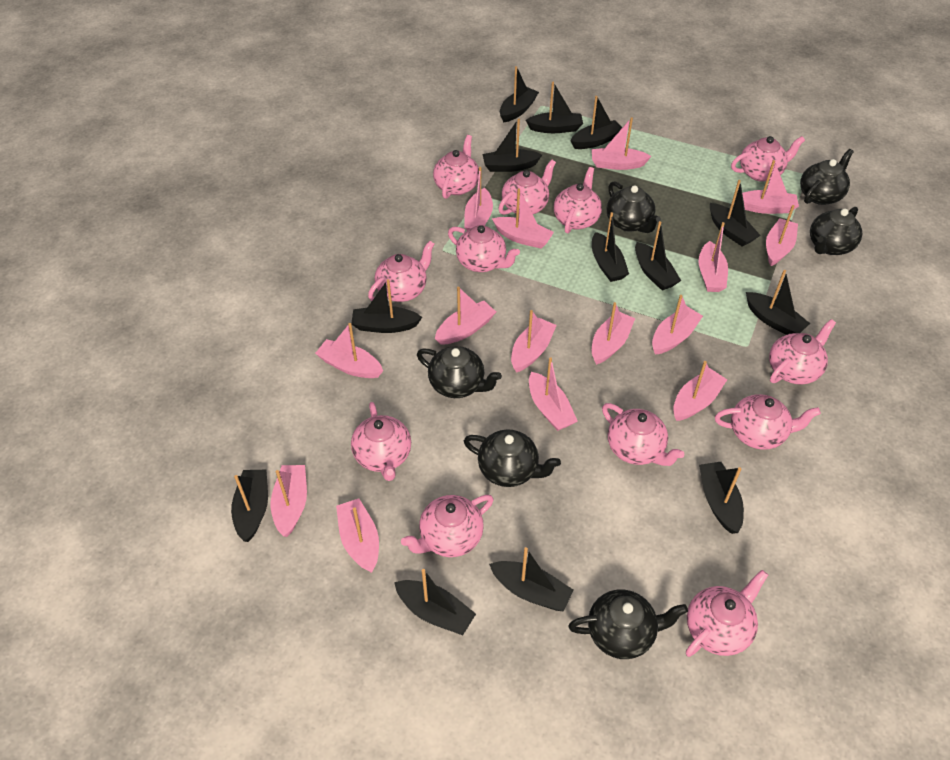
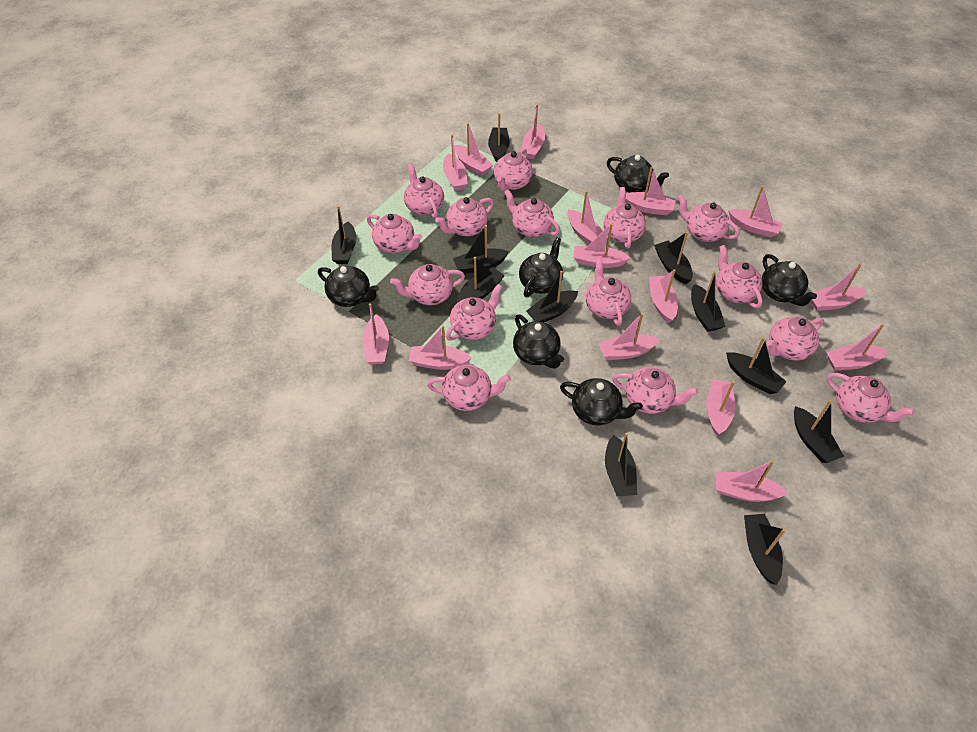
black boat: 13 -> 11
pink teapot: 12 -> 15

